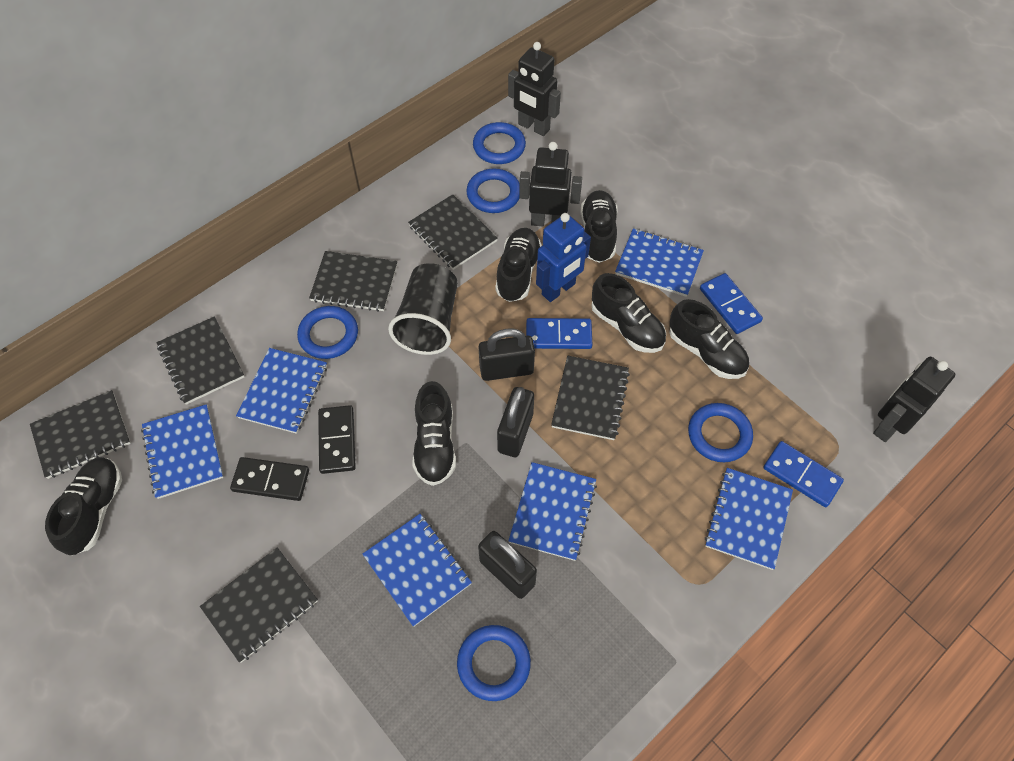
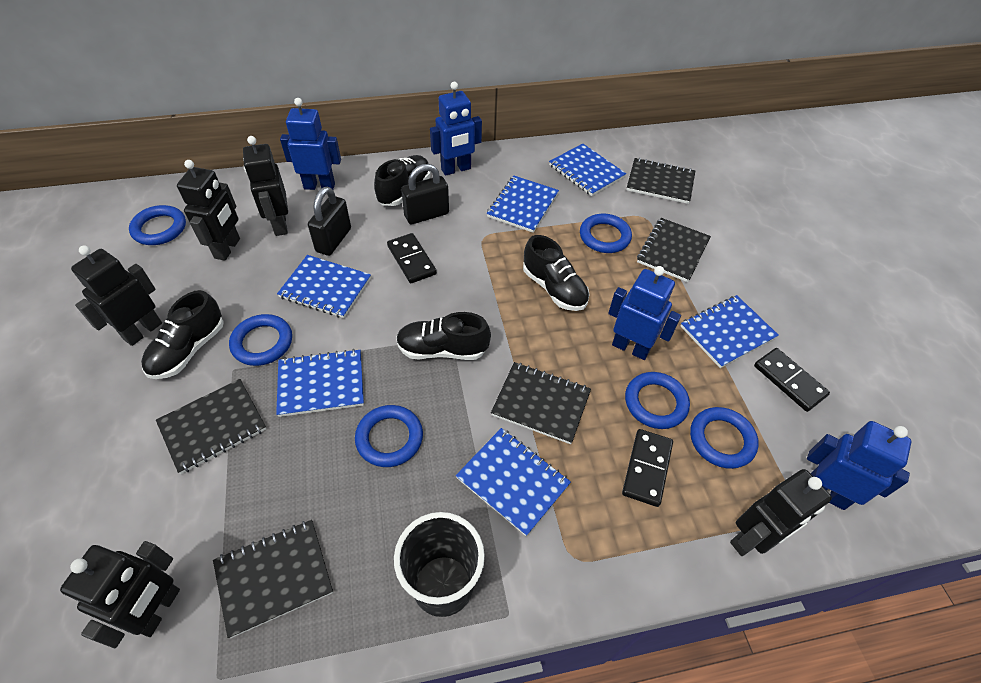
black domino: 2 -> 3
black notebook: 6 -> 5
black padlock: 3 -> 2
black robot: 3 -> 5
black shoe: 6 -> 4
blue domino: 3 -> 0
blue ring: 5 -> 6
blue robot: 1 -> 4

